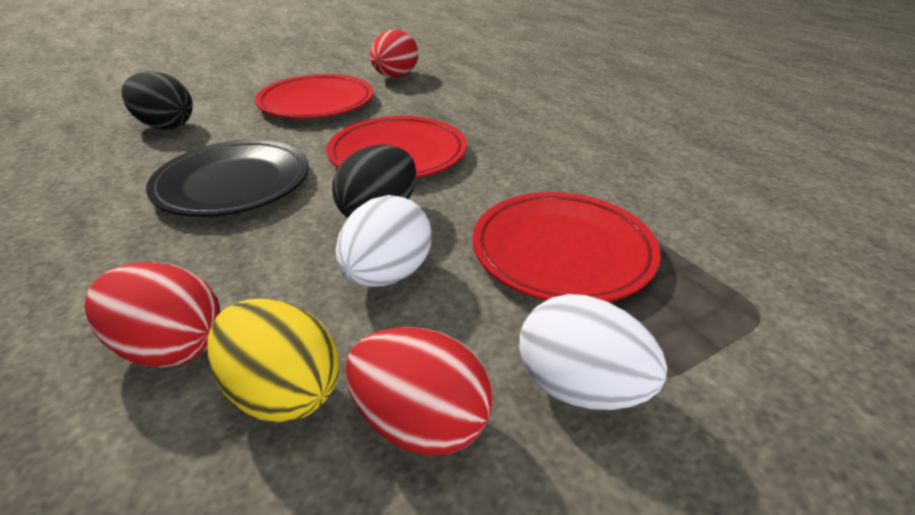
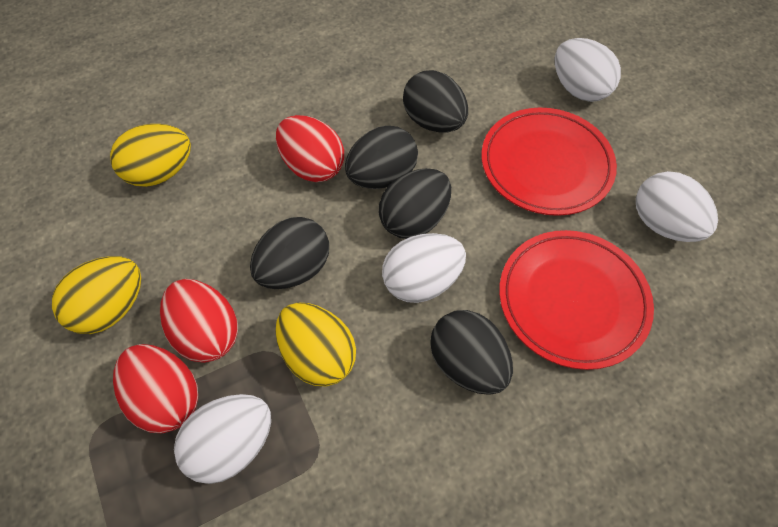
black egg: 2 -> 5
black plate: 1 -> 0
red plate: 3 -> 2
white egg: 2 -> 4
yellow egg: 1 -> 3

